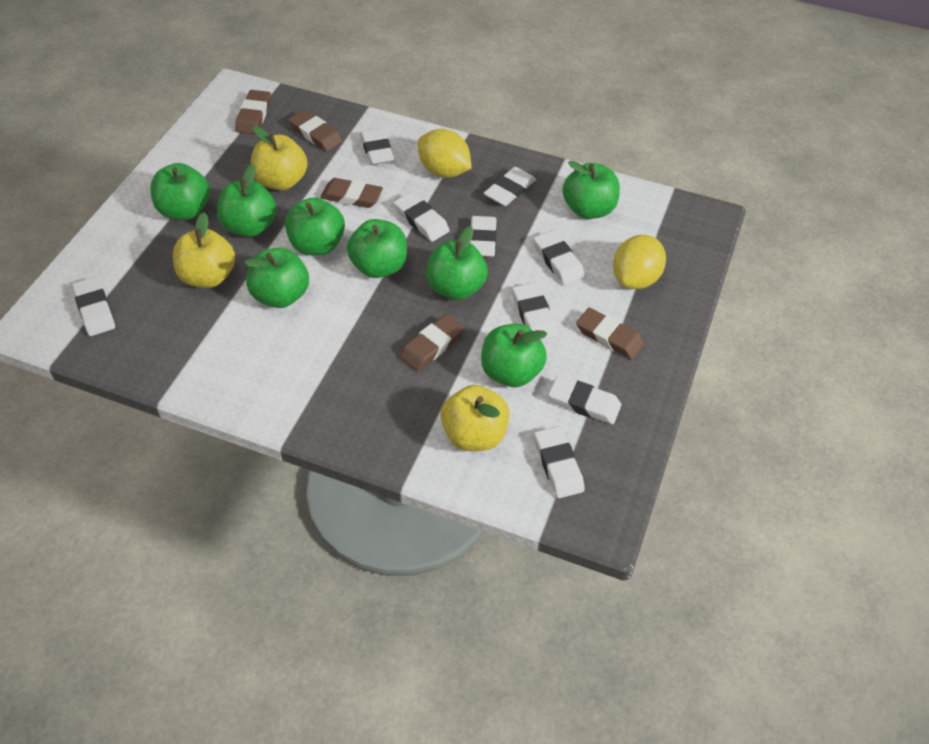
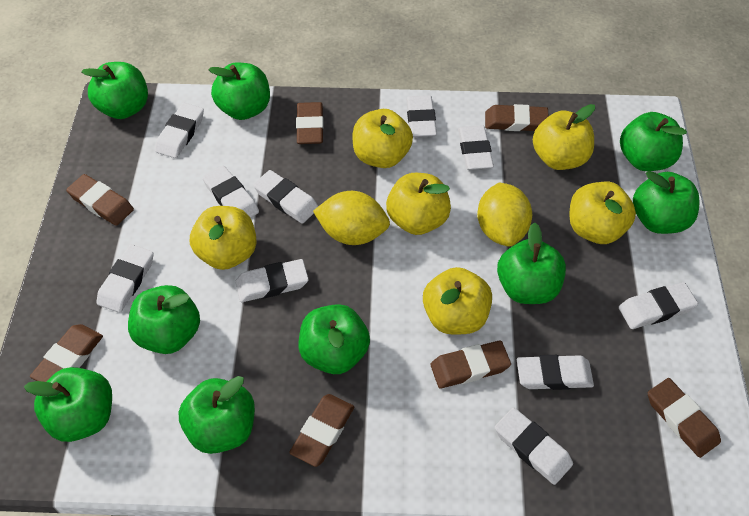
brown eraser: 5 -> 7
green apple: 8 -> 9
white eraser: 9 -> 10
yellow apple: 3 -> 6

